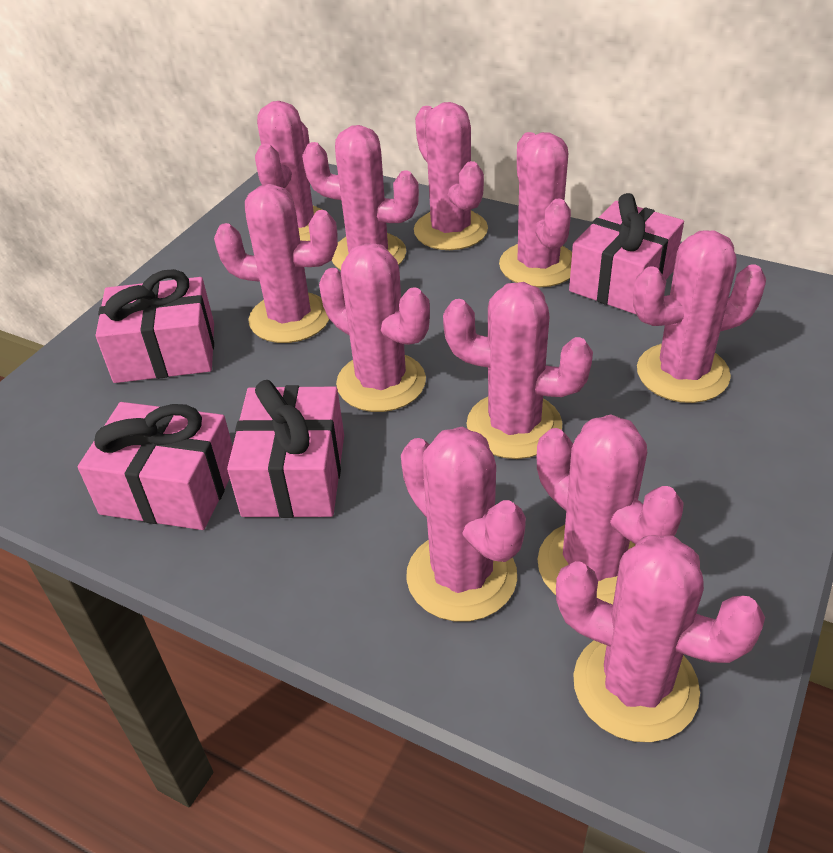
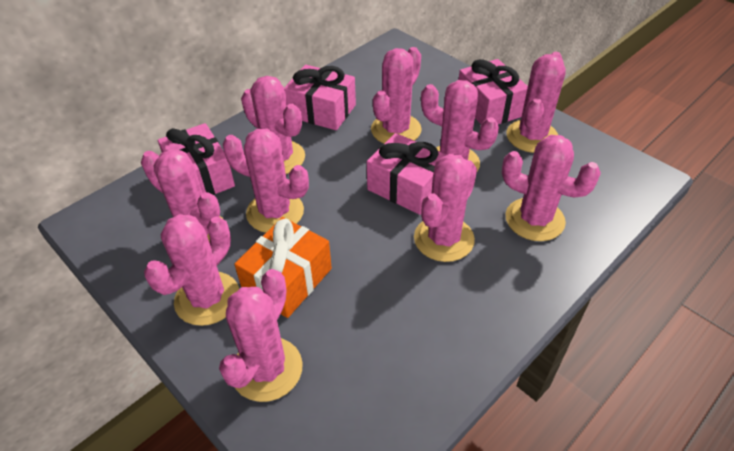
orange gift: 0 -> 1
pink cactus: 11 -> 10

